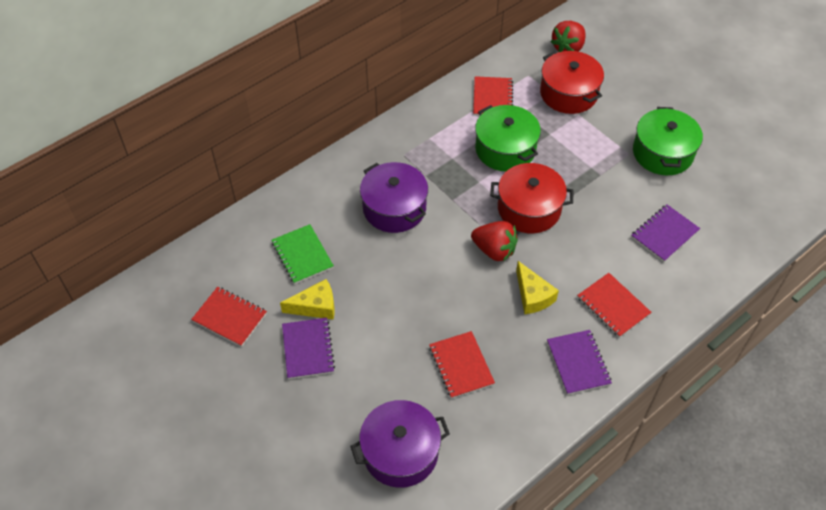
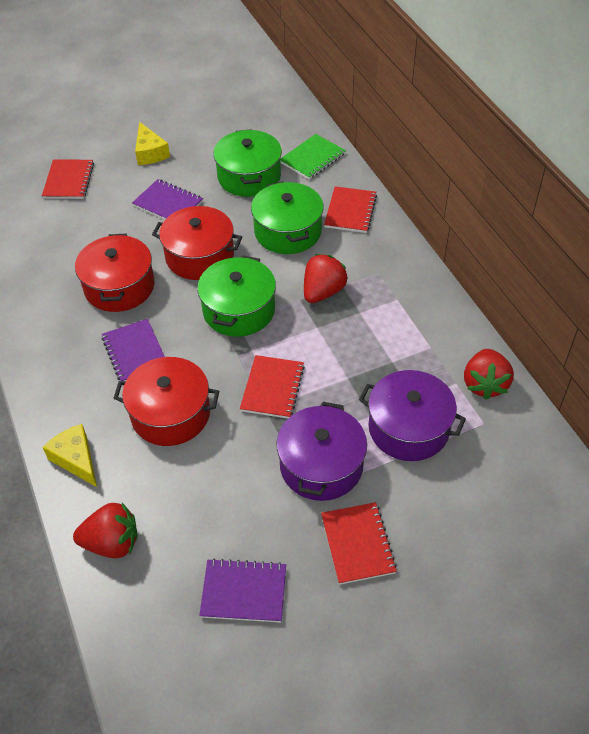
green pot: 2 -> 3
red pot: 2 -> 3
red strawberry: 2 -> 3

